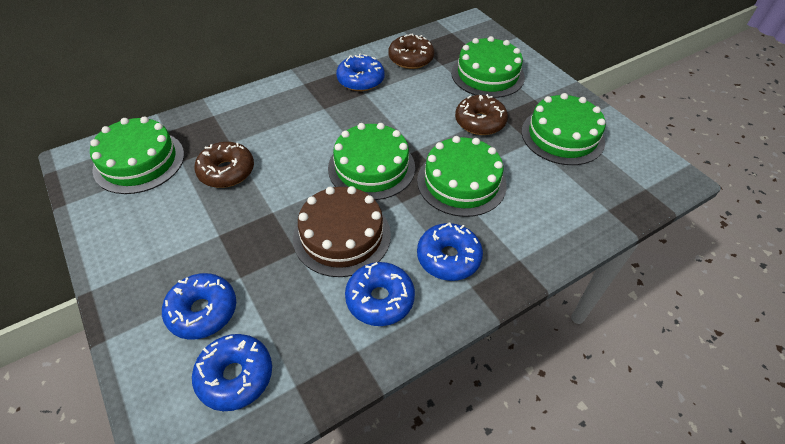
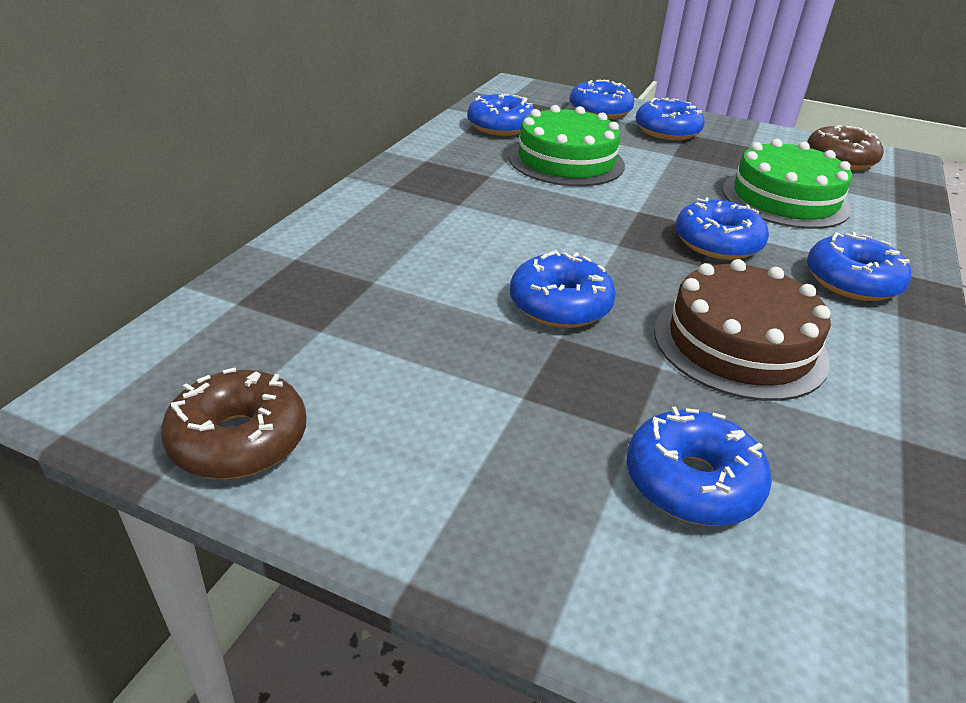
blue donut: 5 -> 7
brown donut: 3 -> 2
green cake: 5 -> 2

